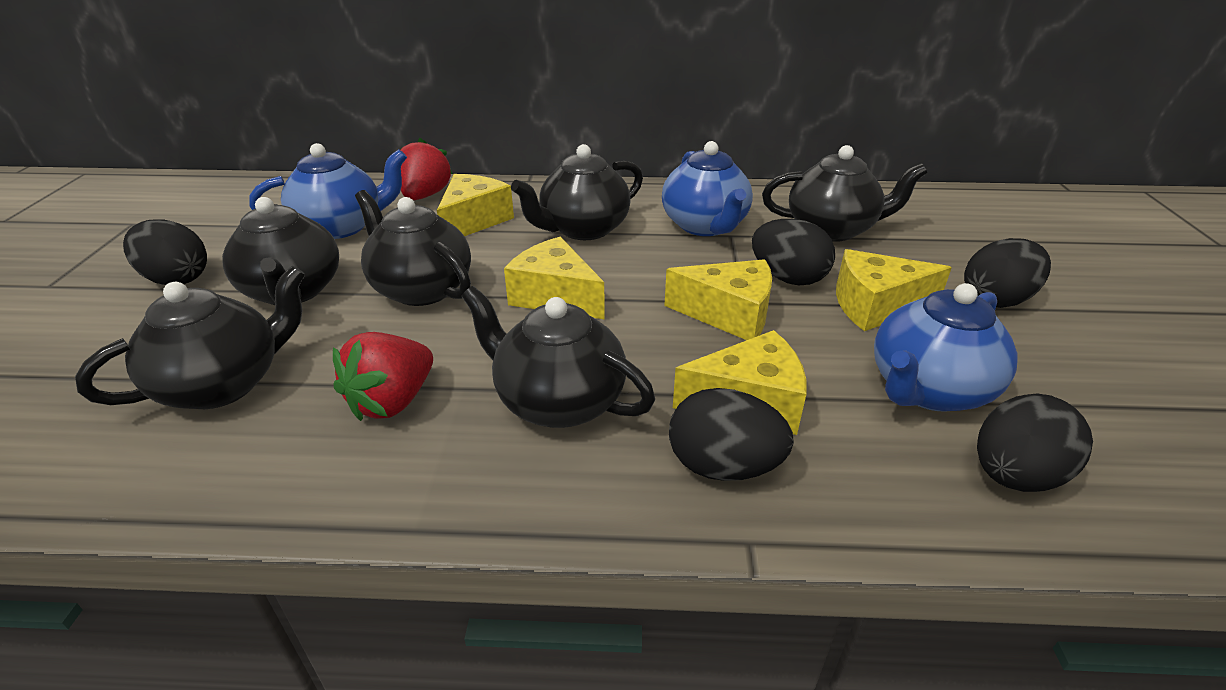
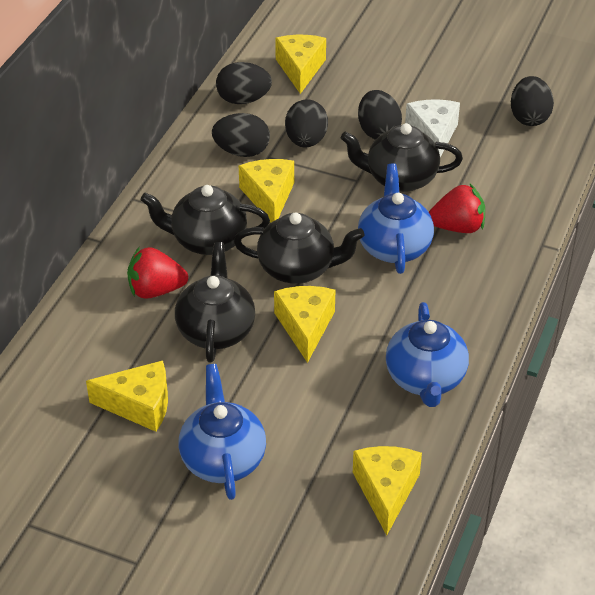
black teapot: 6 -> 4
white cheese: 0 -> 1

